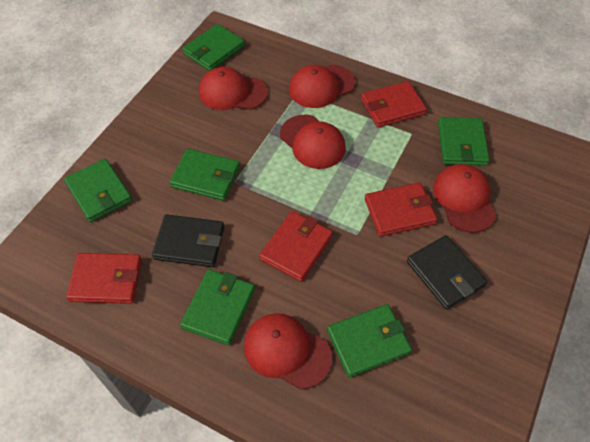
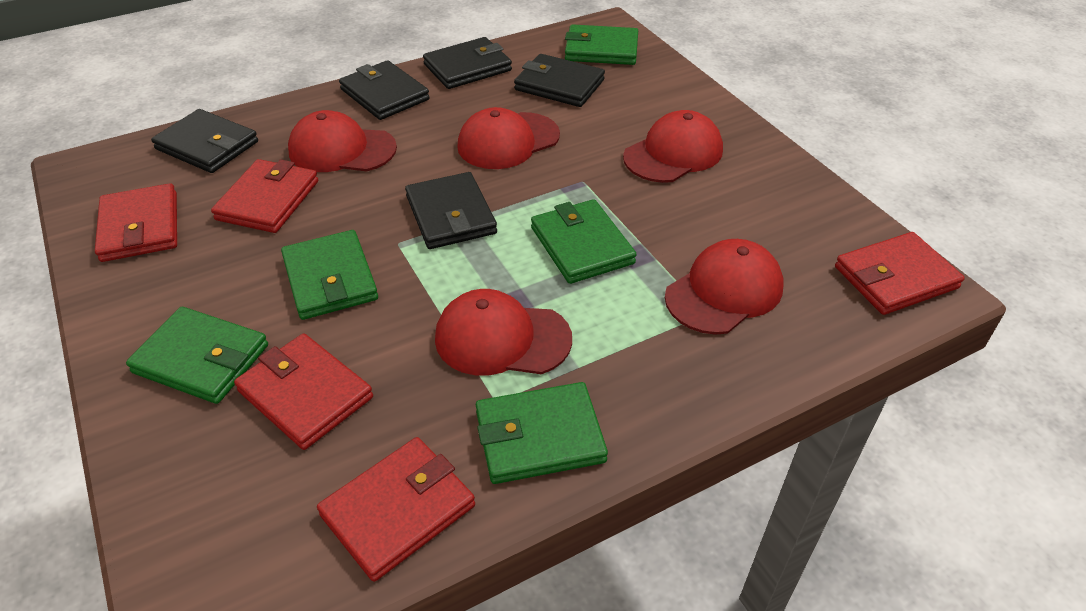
black wallet: 2 -> 5
green wallet: 6 -> 5
red wallet: 4 -> 5

